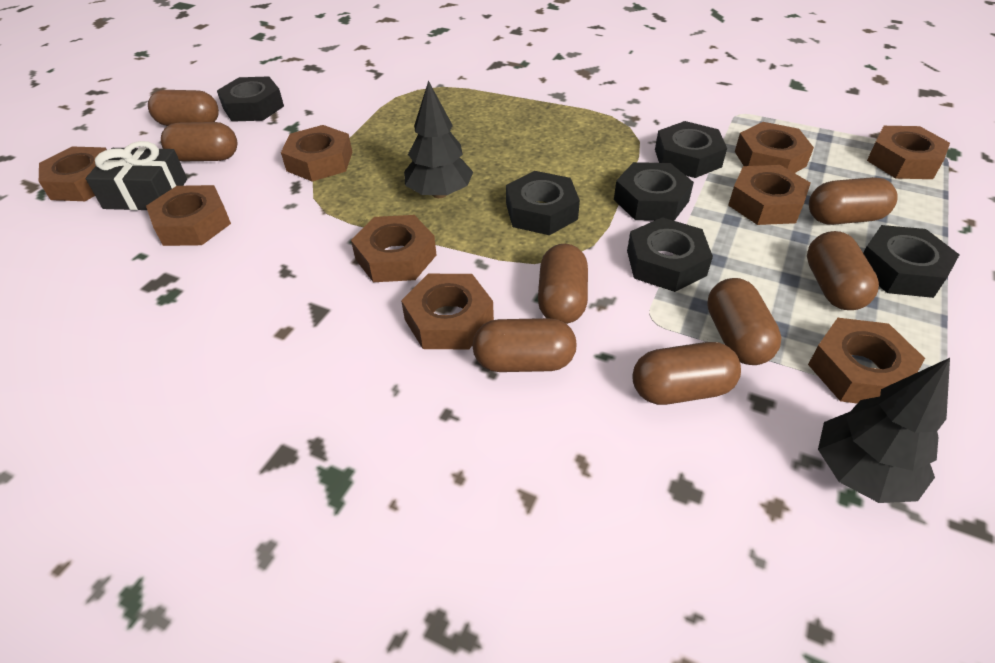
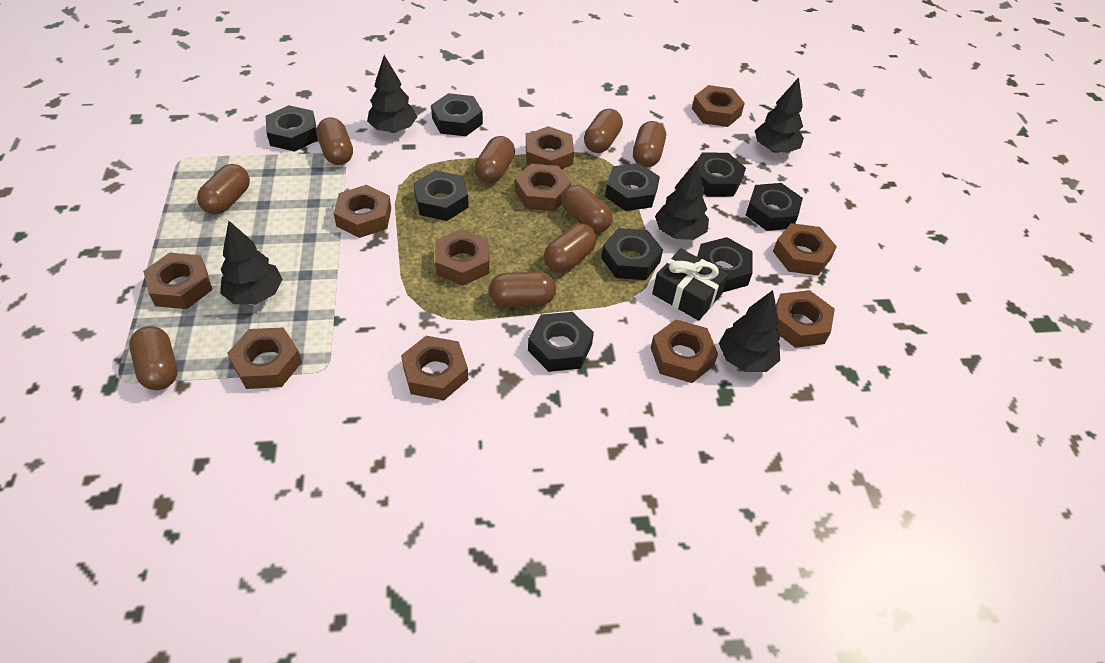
black nut: 6 -> 9
black tree: 2 -> 5
brown capsule: 8 -> 9
brown nut: 9 -> 11

